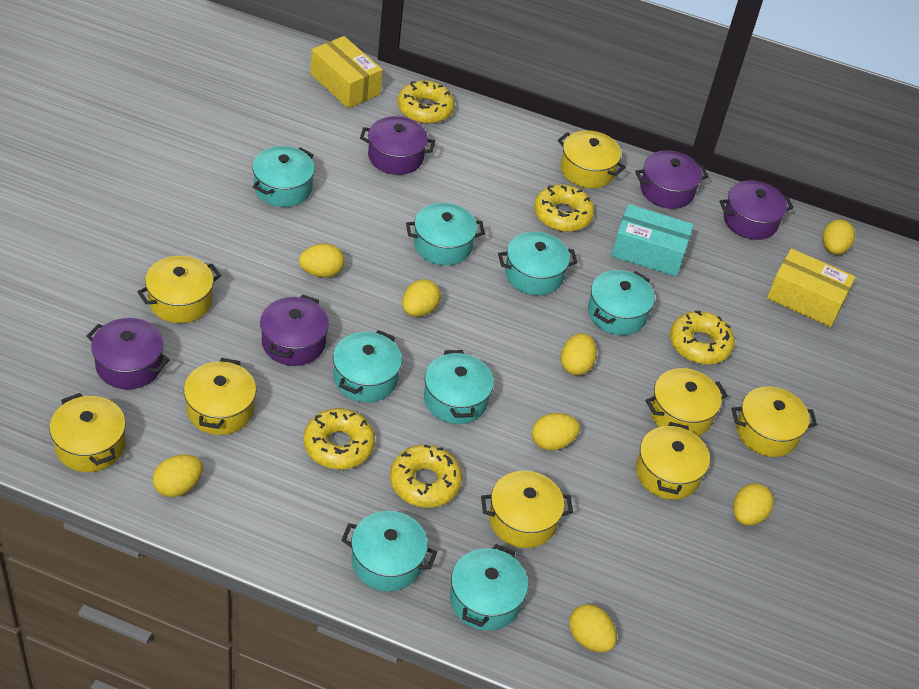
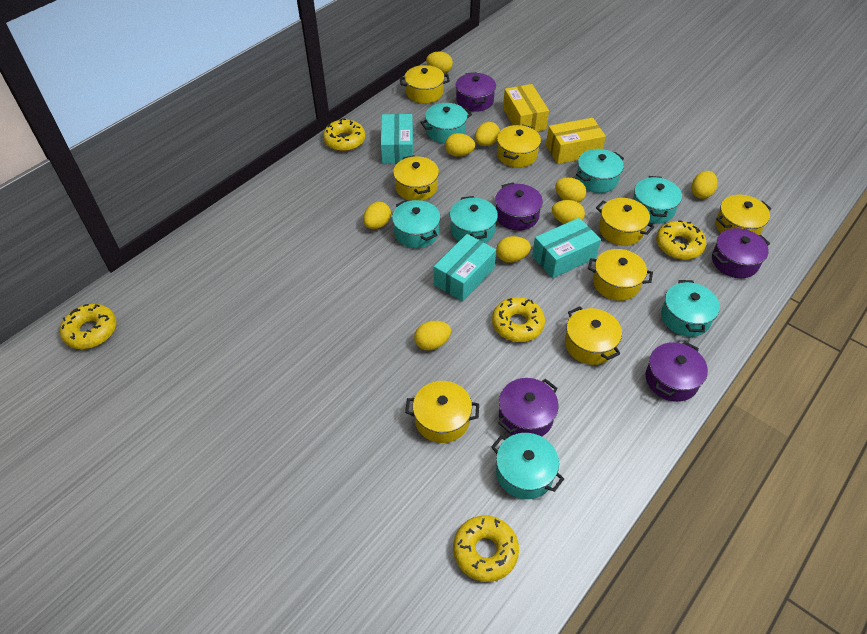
turquoise box: 1 -> 3
turquoise pot: 8 -> 7
yellow egg: 8 -> 9

